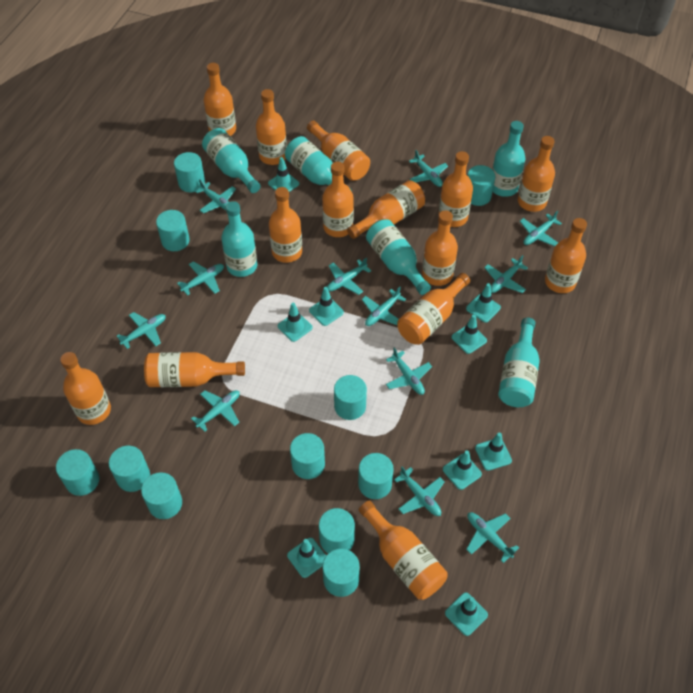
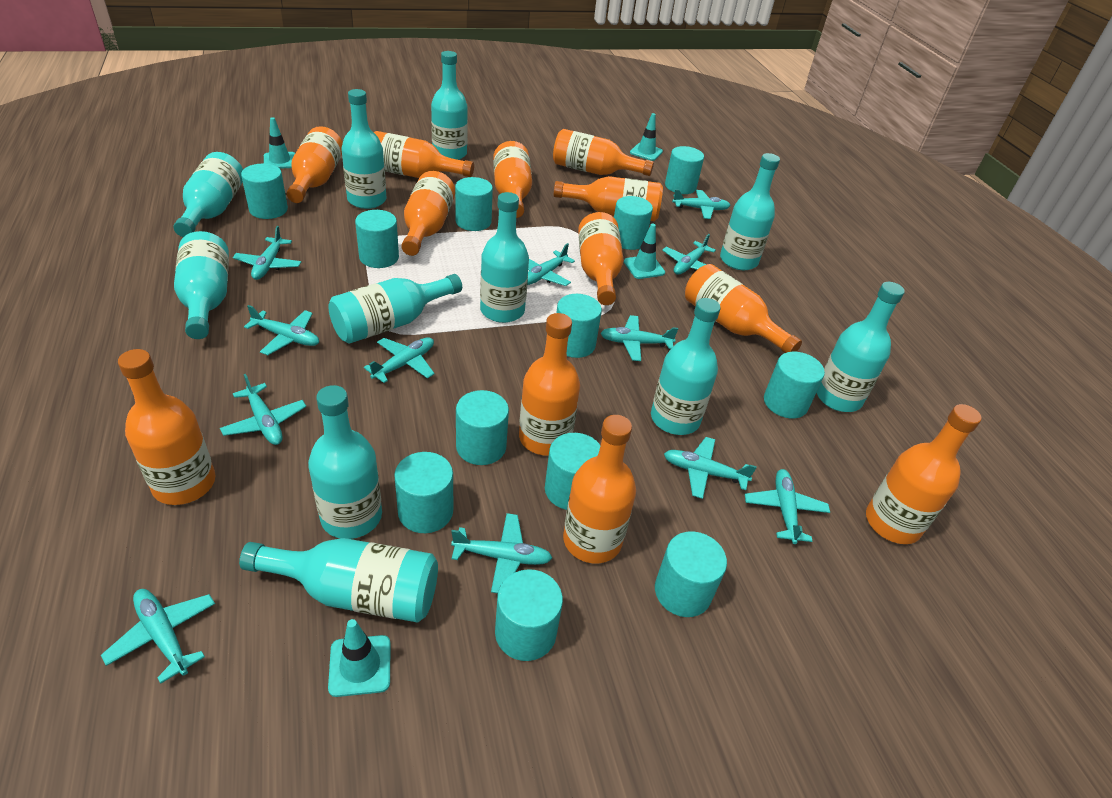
orange bottle: 14 -> 12
turquoise bottle: 6 -> 11
turquoise cylinder: 11 -> 12
turquoise traffic cone: 9 -> 4

